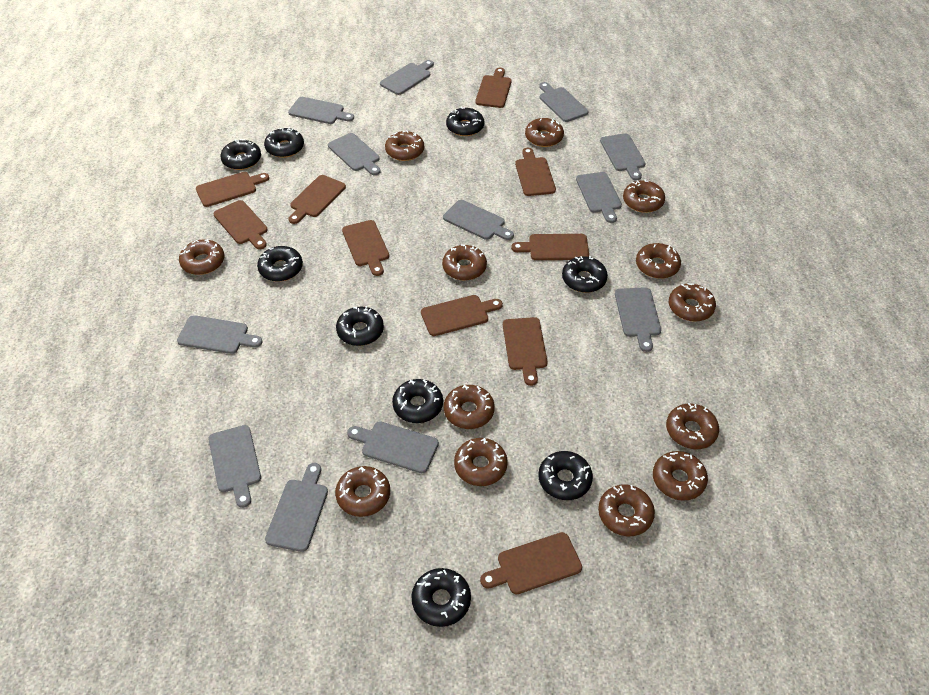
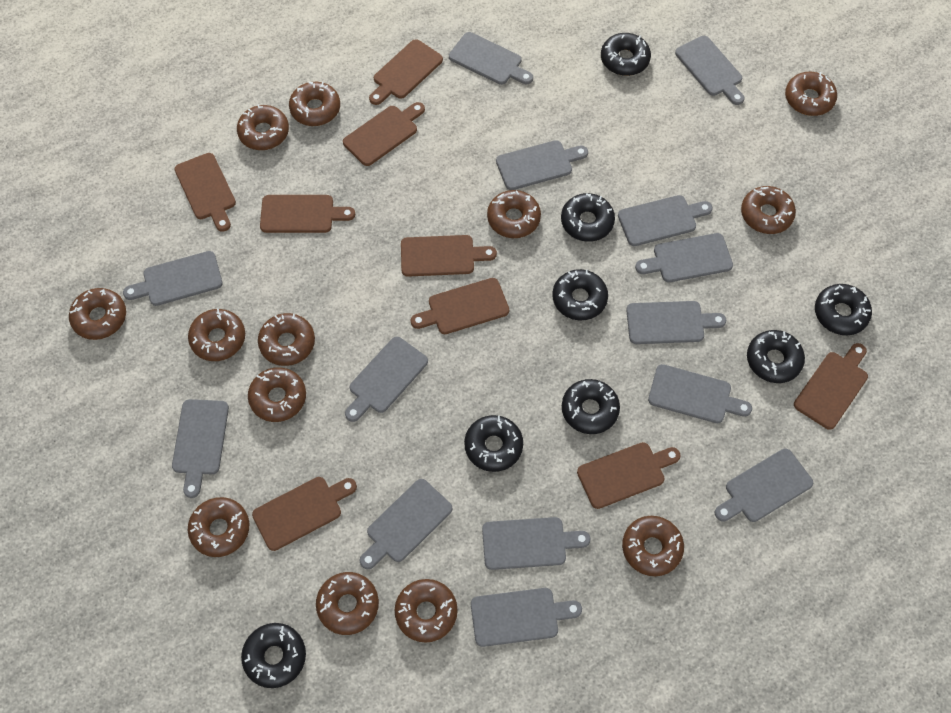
black donut: 9 -> 8
brown cutting board: 10 -> 9
grey cutting board: 12 -> 14

